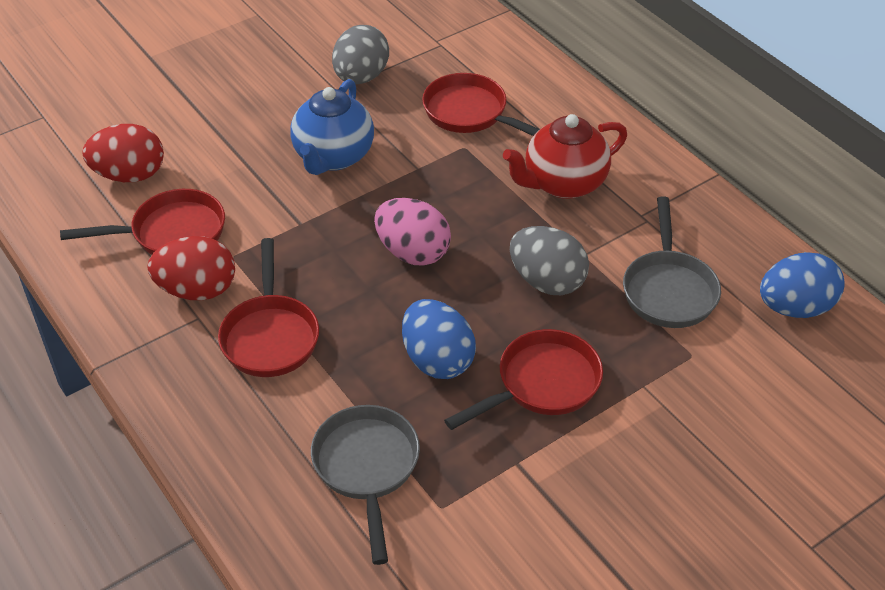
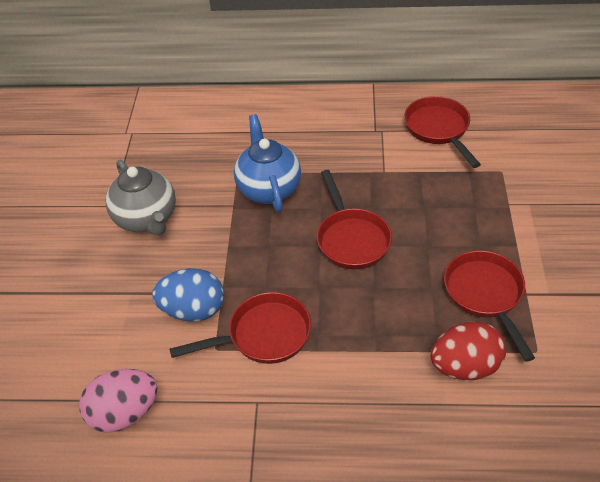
blue egg: 2 -> 1
grey egg: 2 -> 0
grey pan: 2 -> 0
grey teapot: 0 -> 1
red egg: 2 -> 1
red teapot: 1 -> 0

